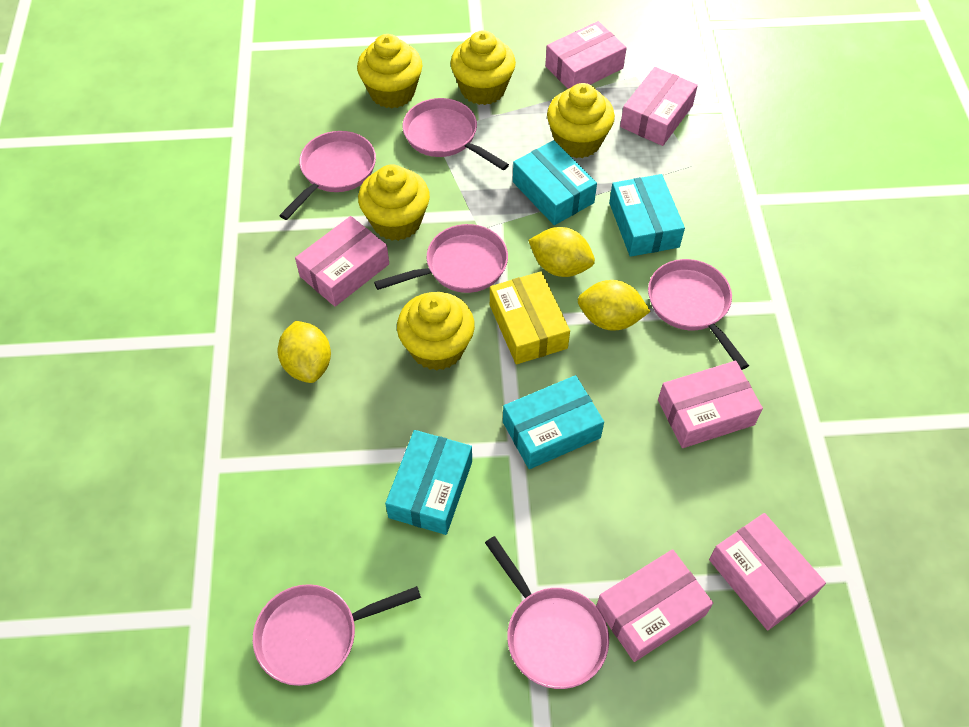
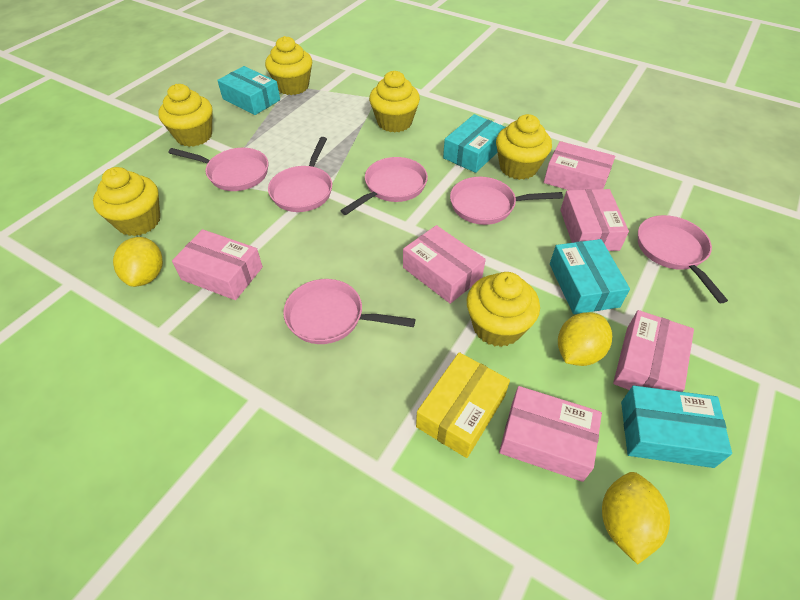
yellow cupcake: 5 -> 6

